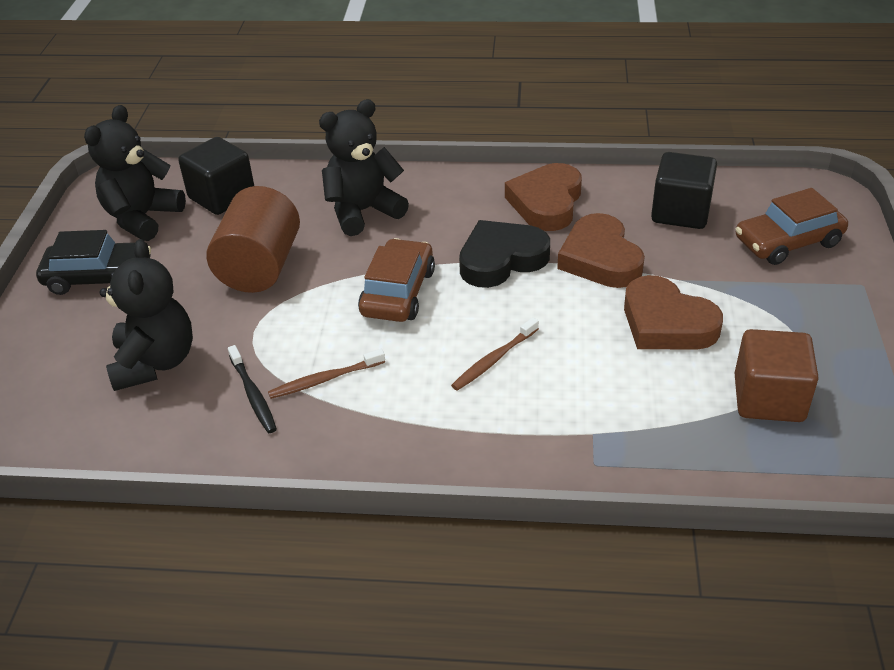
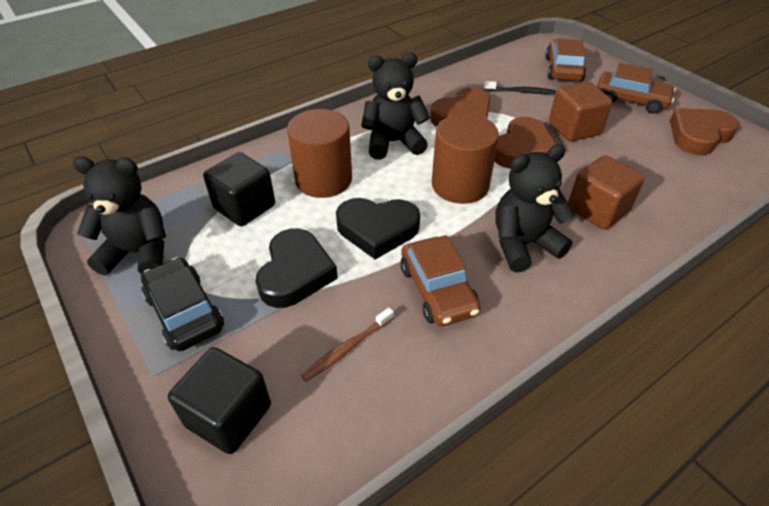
black heart: 1 -> 2
brown car: 2 -> 3
brown cube: 1 -> 2
brown cylinder: 1 -> 2
brown toothbrush: 2 -> 1

